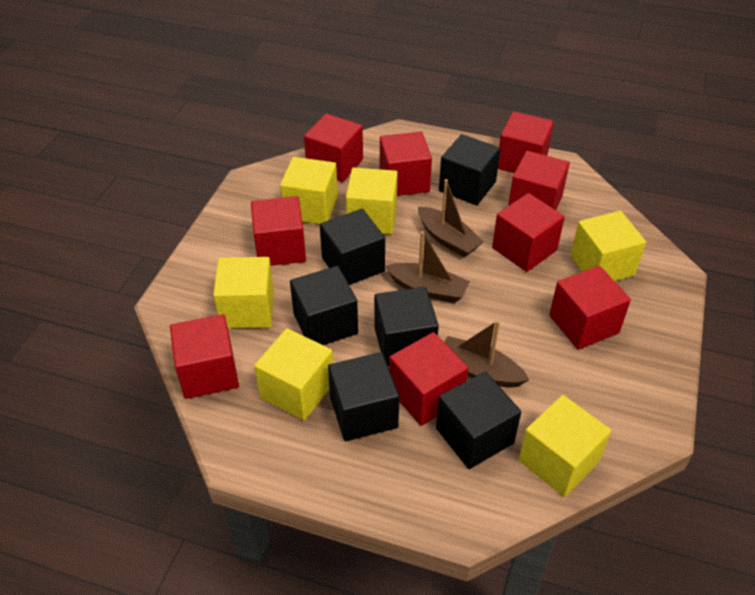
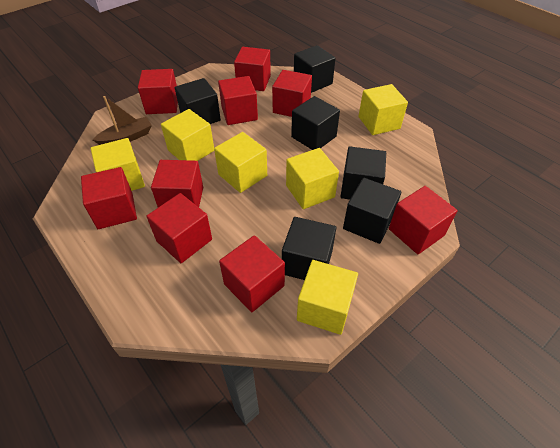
brown boat: 3 -> 1

